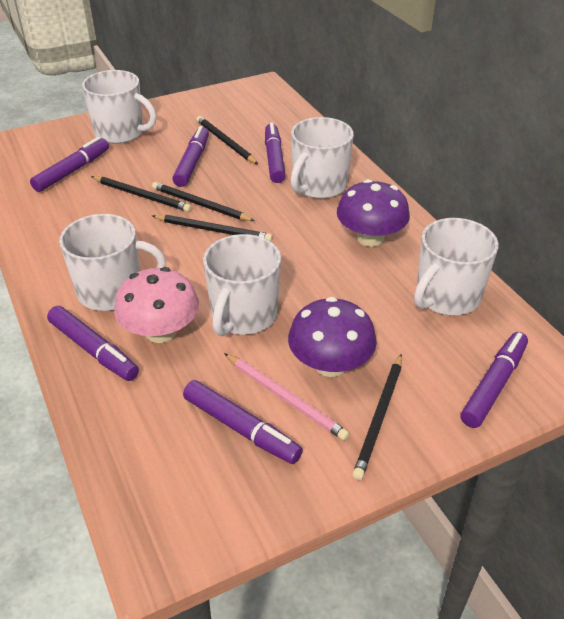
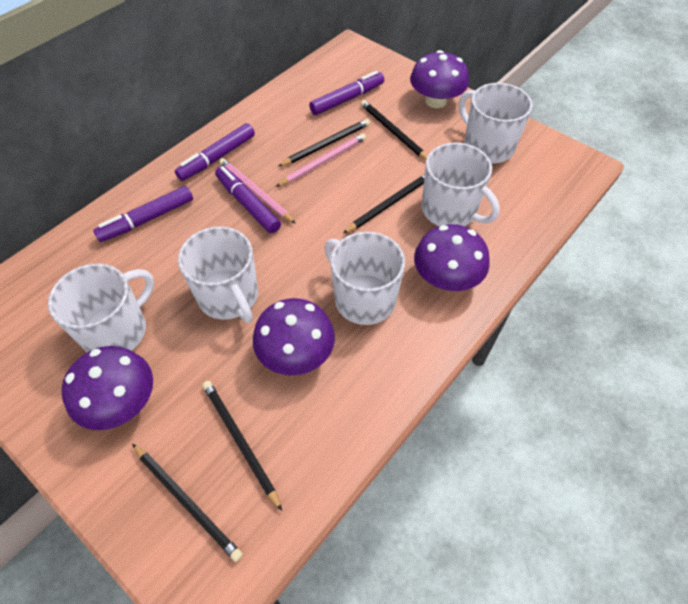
pink mushroom: 1 -> 0
pink pencil: 1 -> 2
purple marker: 6 -> 4
purple mushroom: 2 -> 4

